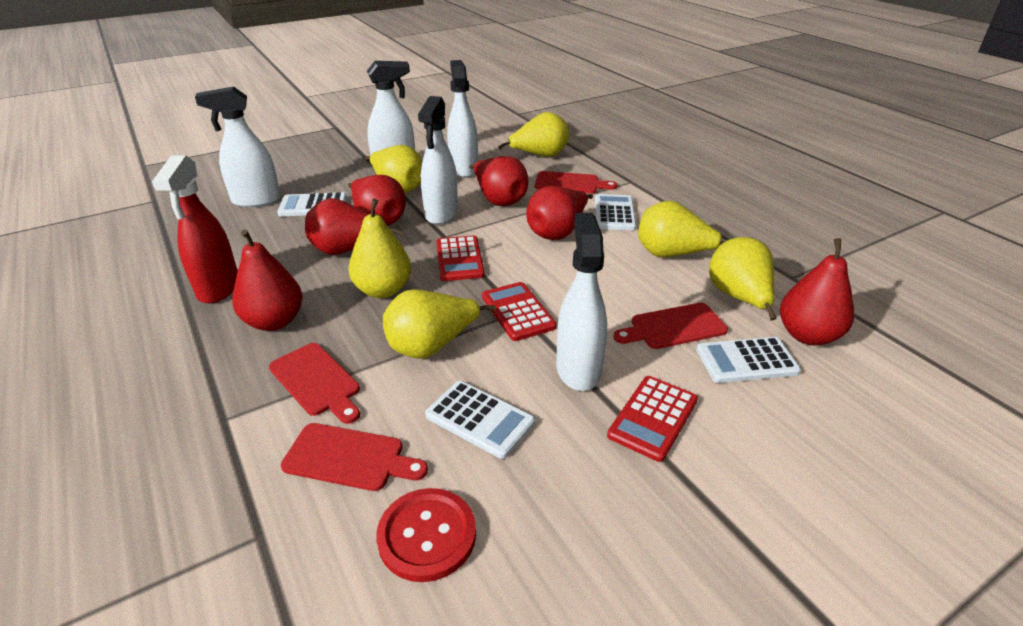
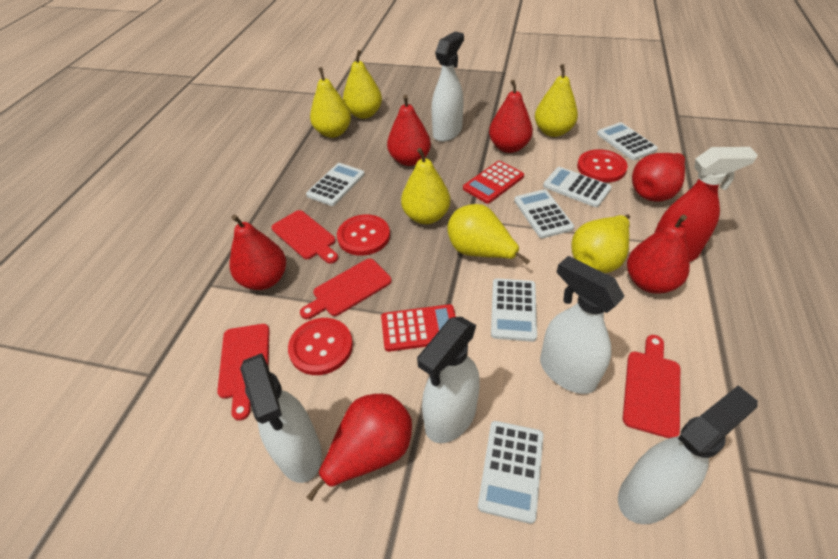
red button: 1 -> 3
red calculator: 3 -> 2
white calculator: 4 -> 6

